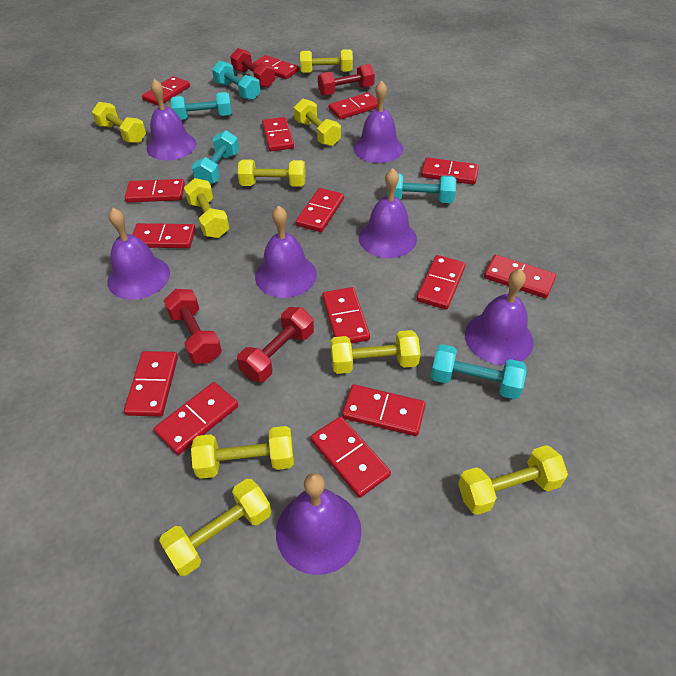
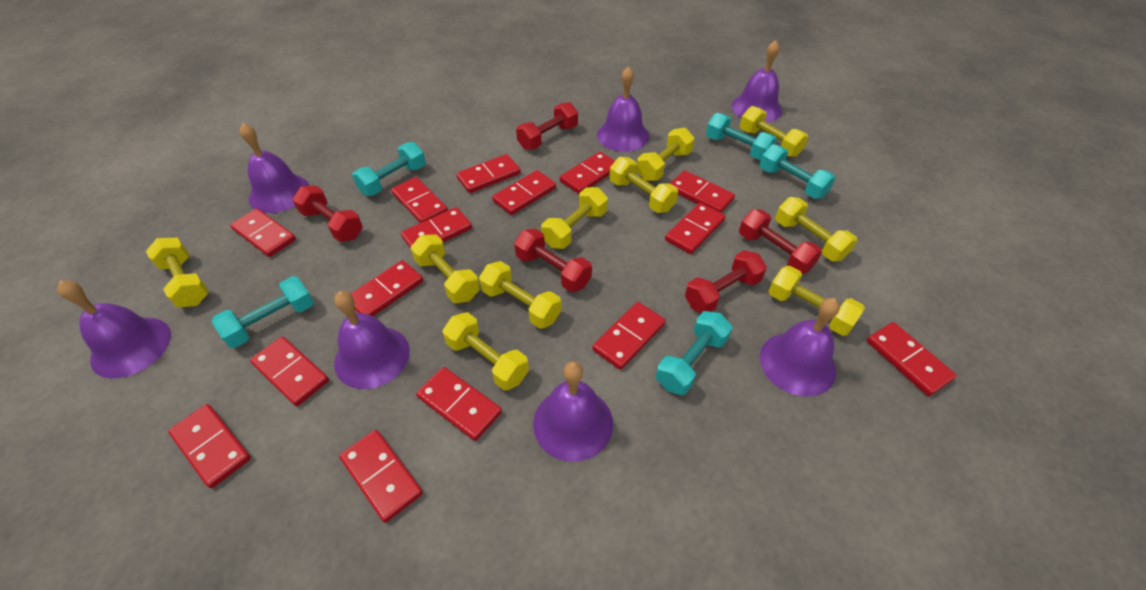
red dumbbell: 4 -> 5
yellow dumbbell: 9 -> 10

